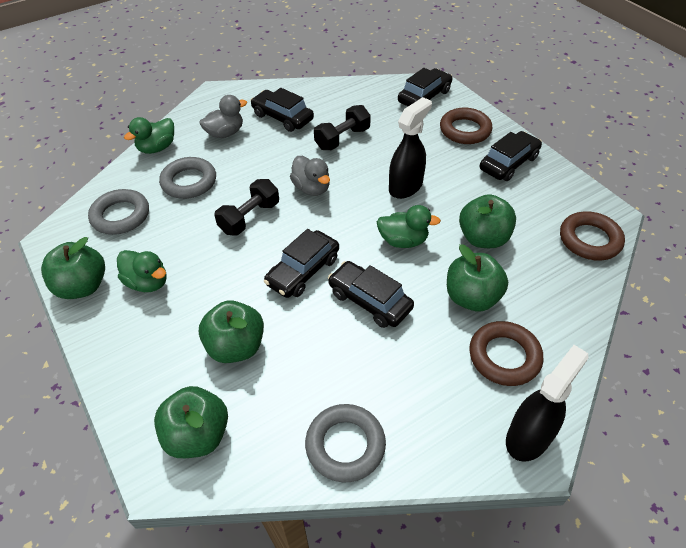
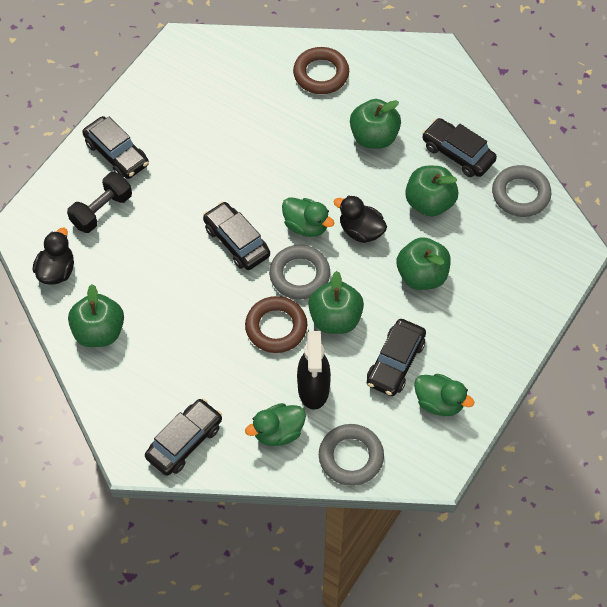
black duck: 0 -> 2
black dumbbell: 2 -> 1
black spray bottle: 2 -> 1
brown ring: 3 -> 2
grey duck: 2 -> 0

